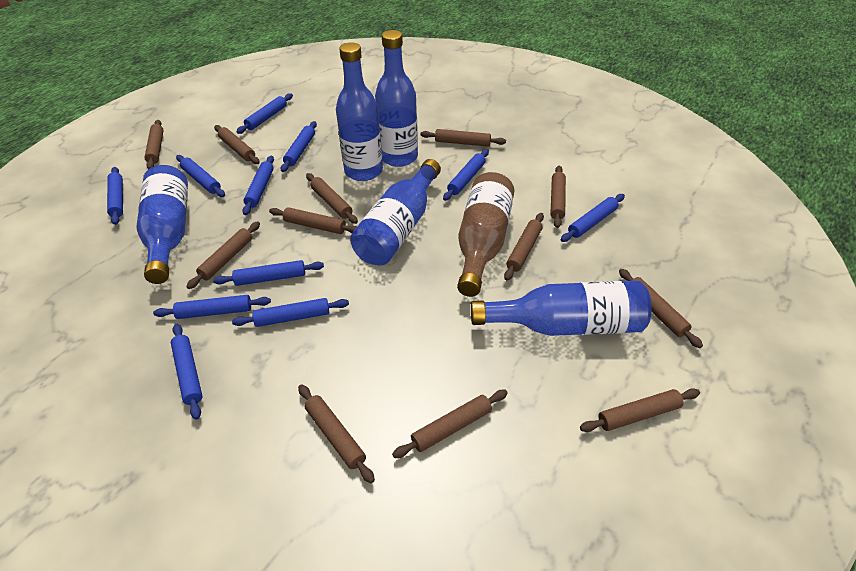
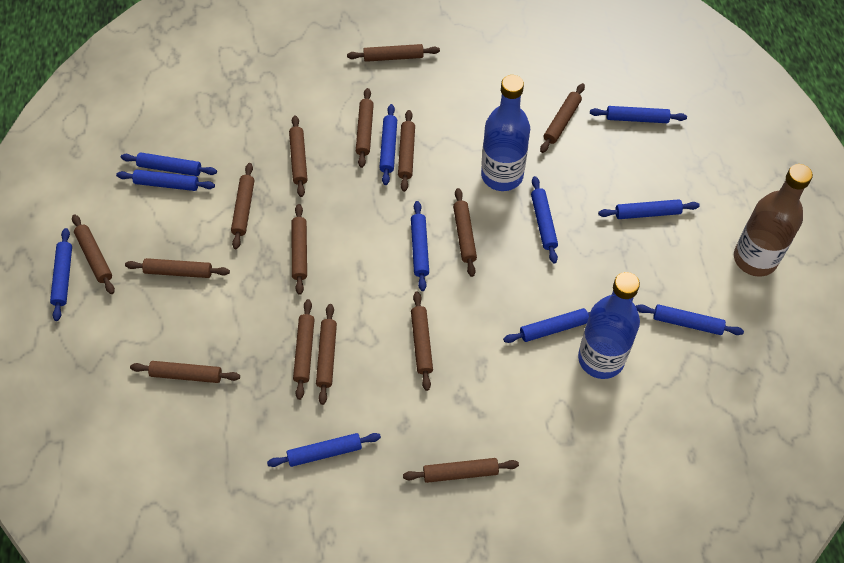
blue bottle: 5 -> 2
brown rolling pin: 12 -> 15

